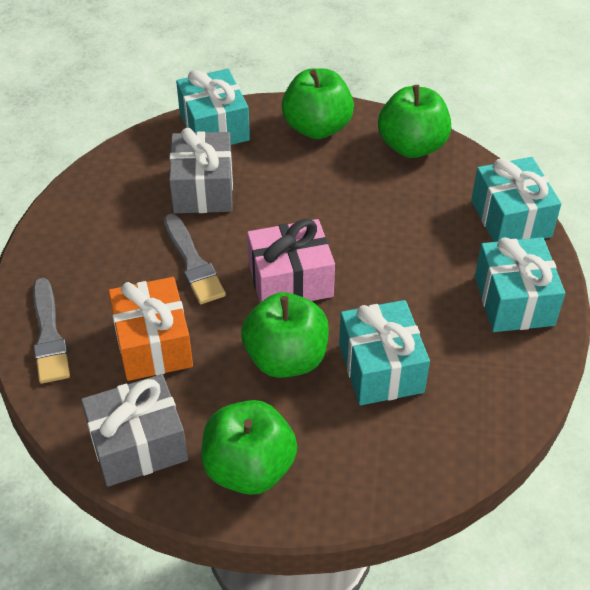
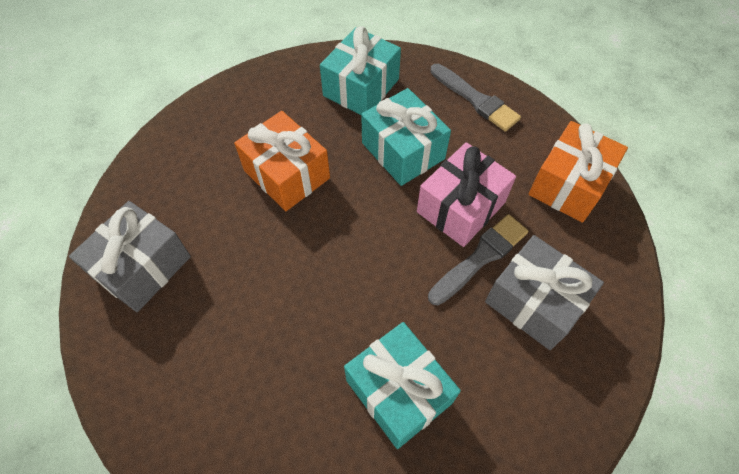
green apple: 4 -> 0
orange gift: 1 -> 2
turquoise gift: 4 -> 3

